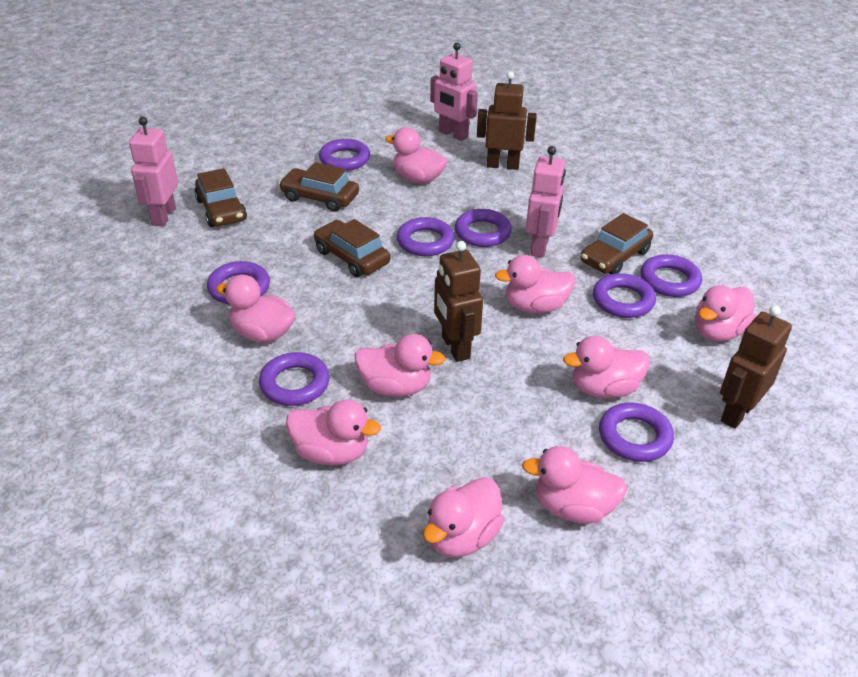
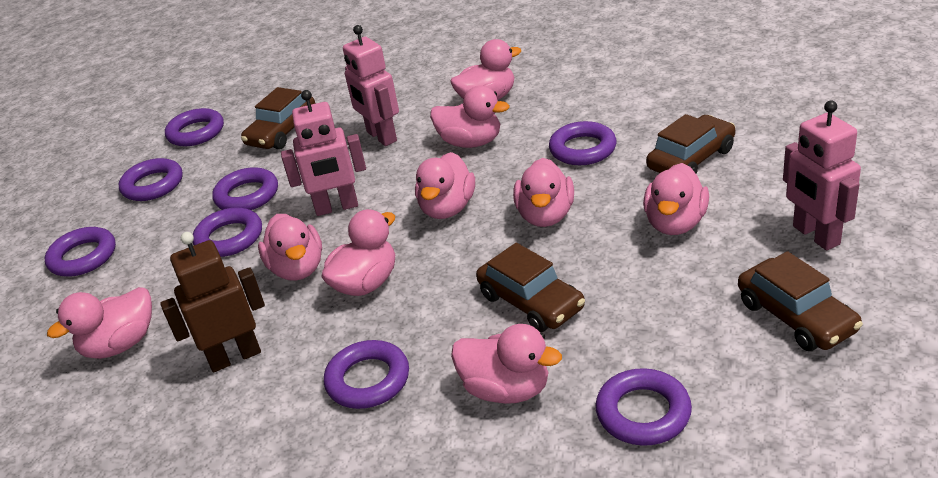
brown robot: 3 -> 1

